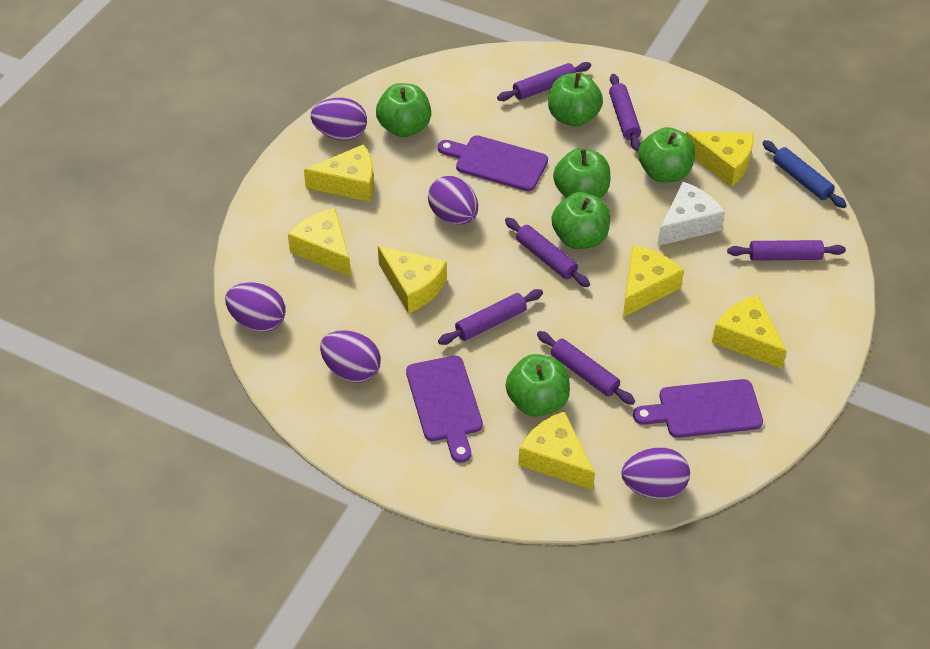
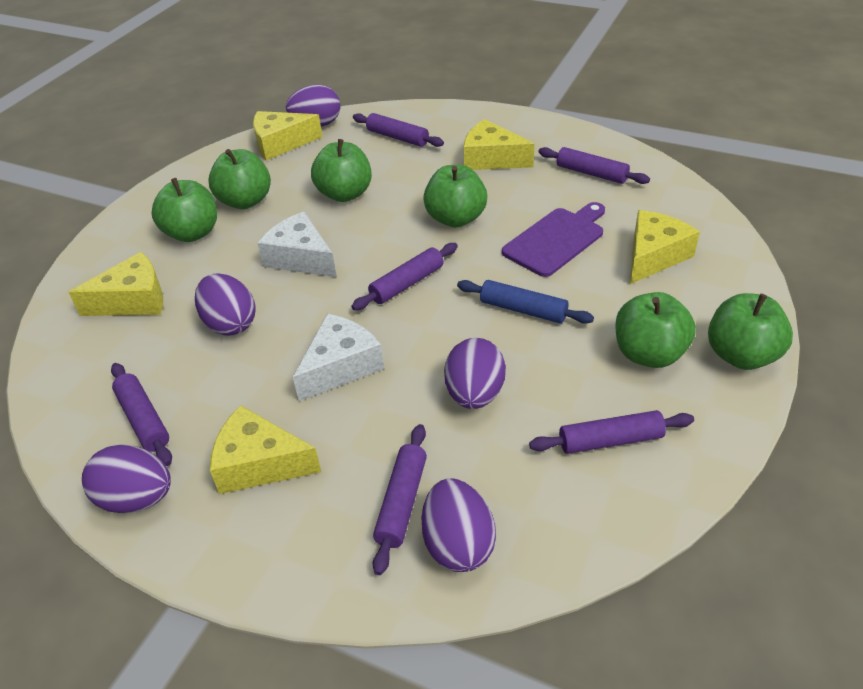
purple cutting board: 3 -> 1
white cheese: 1 -> 2
yellow cheese: 7 -> 5

